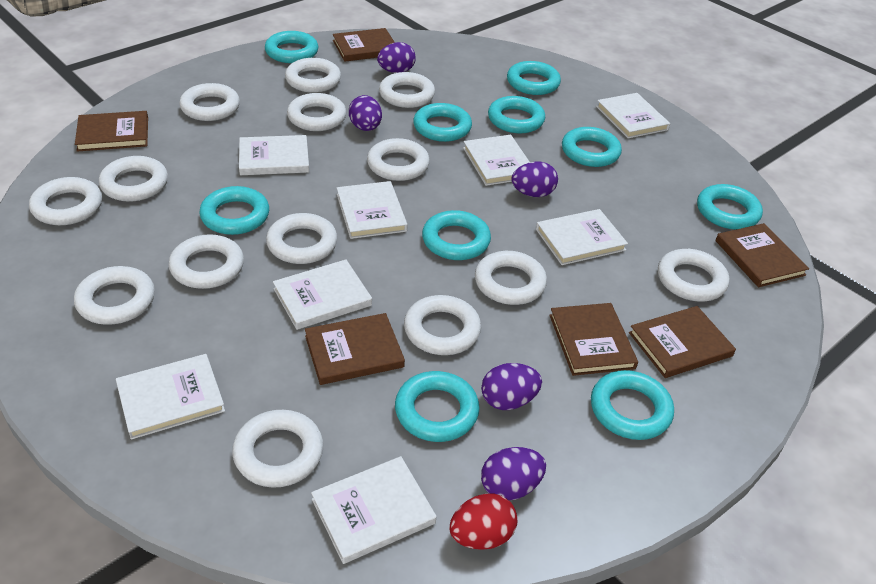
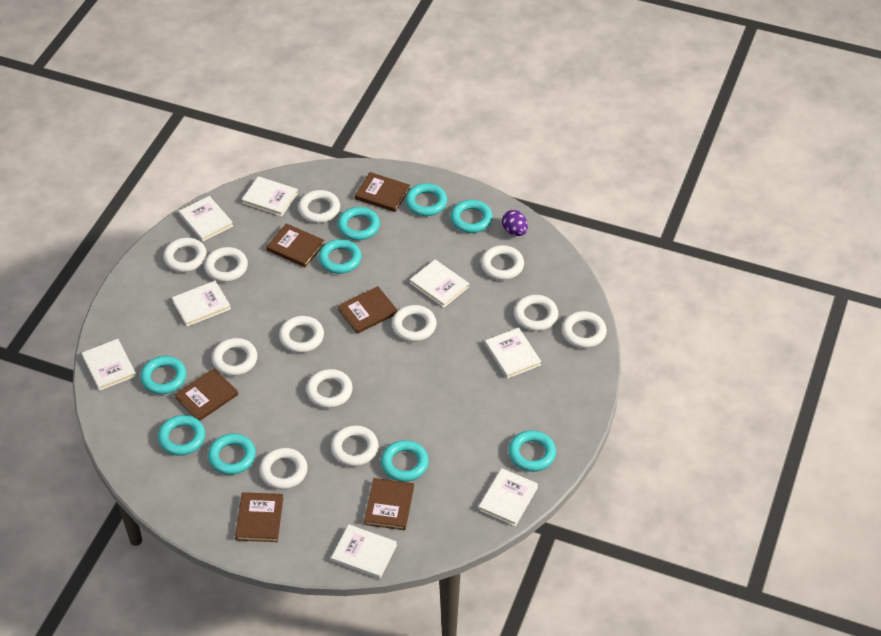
purple egg: 5 -> 1
red egg: 1 -> 0
turquoise ring: 10 -> 9
white ring: 14 -> 12

